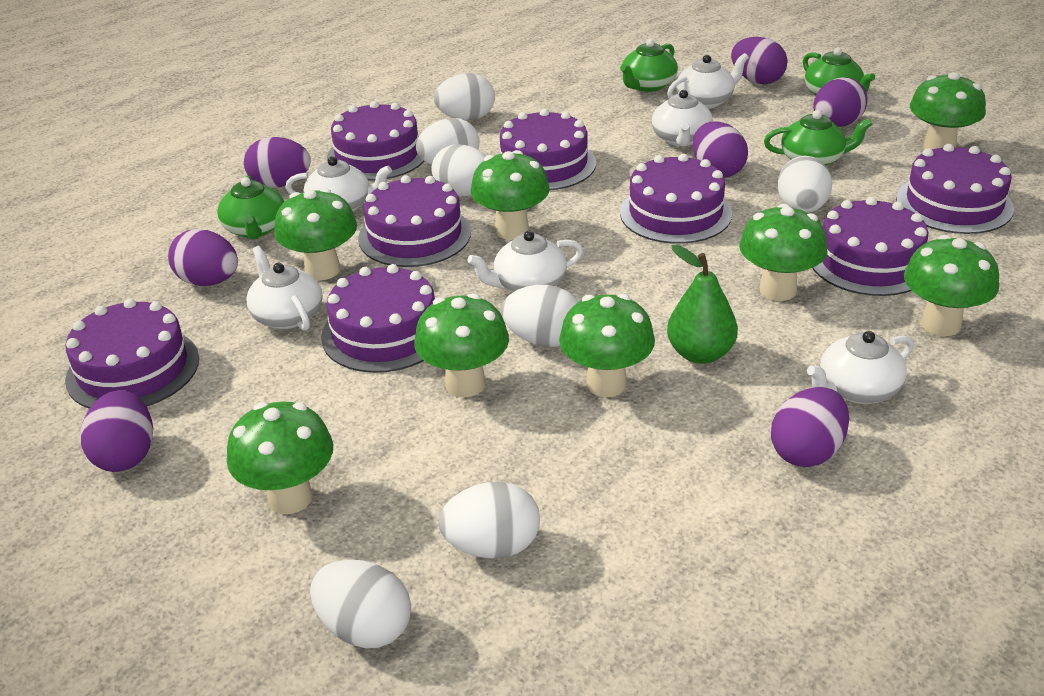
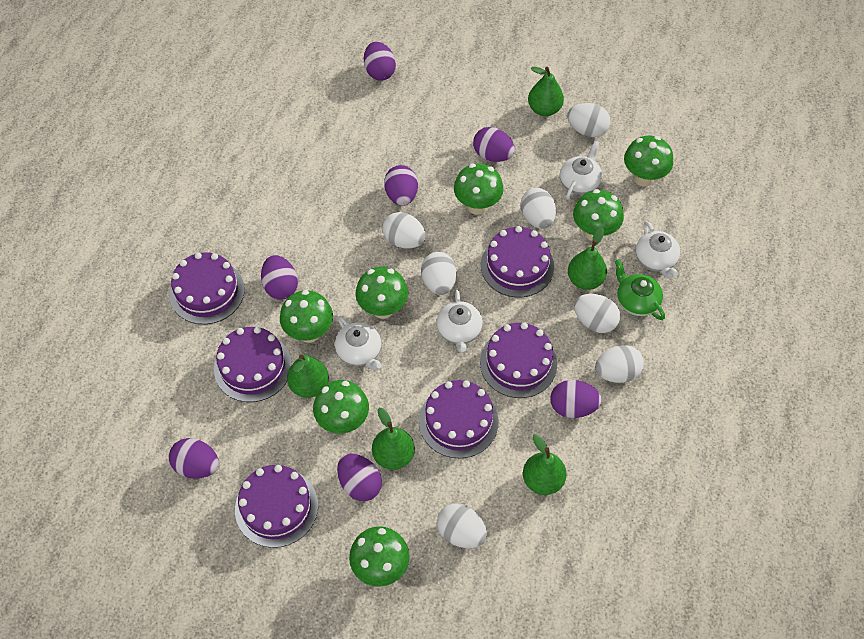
green mushroom: 8 -> 7
green pear: 1 -> 5
green teapot: 4 -> 1
purple cake: 8 -> 6
white teapot: 6 -> 4

